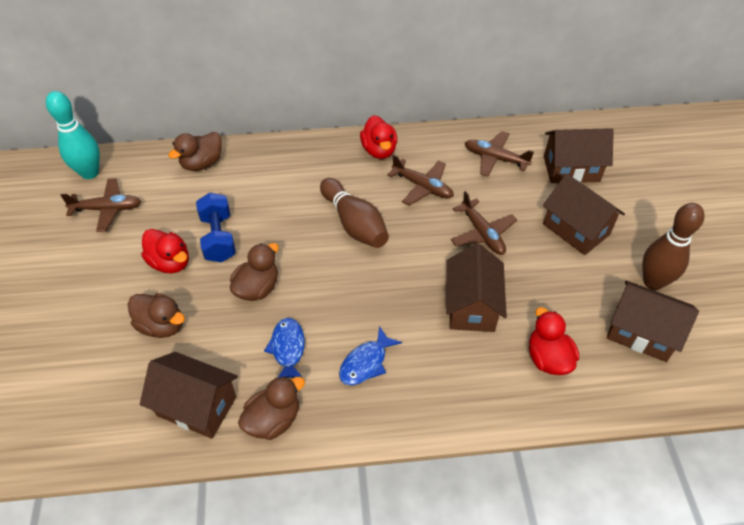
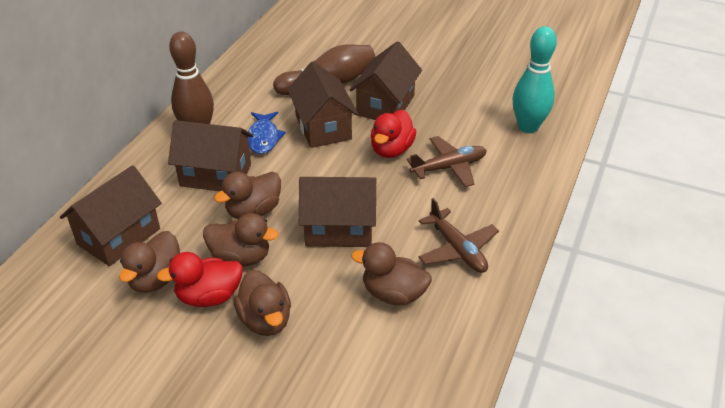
blue dumbbell: 1 -> 0
blue fish: 2 -> 1
brown duck: 4 -> 5
brown plane: 4 -> 2
red duck: 3 -> 2

